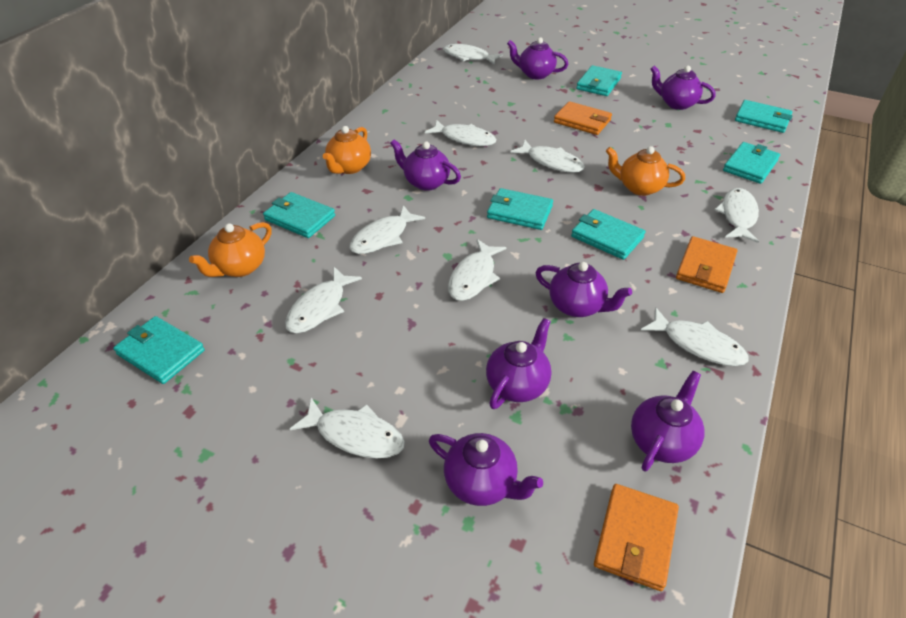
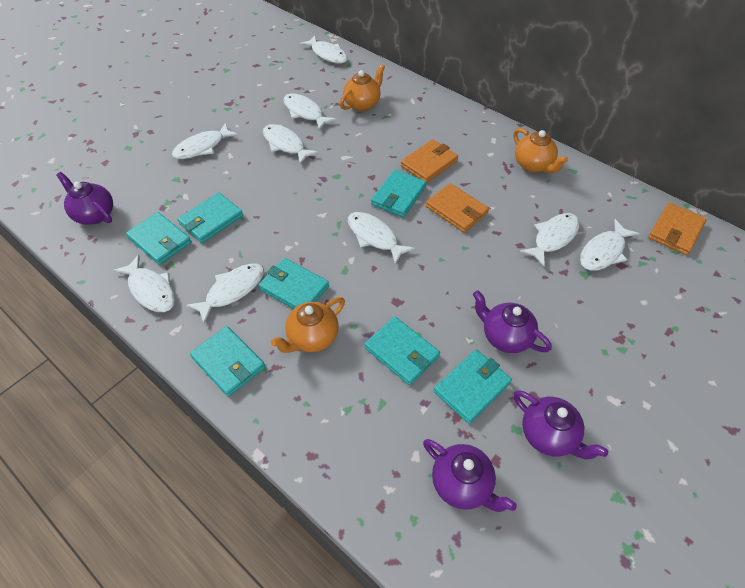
purple teapot: 7 -> 4

